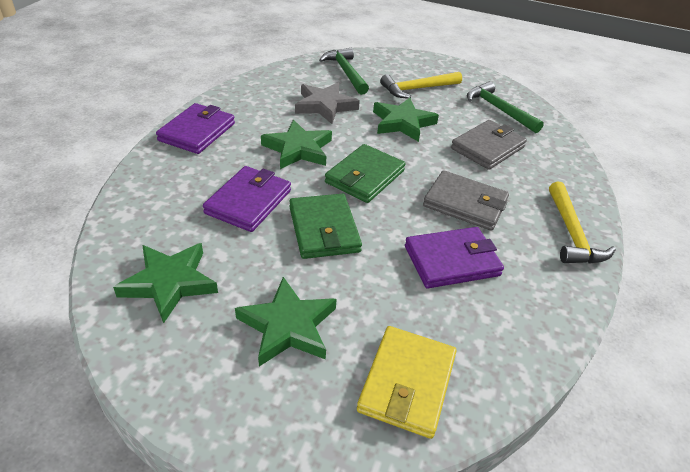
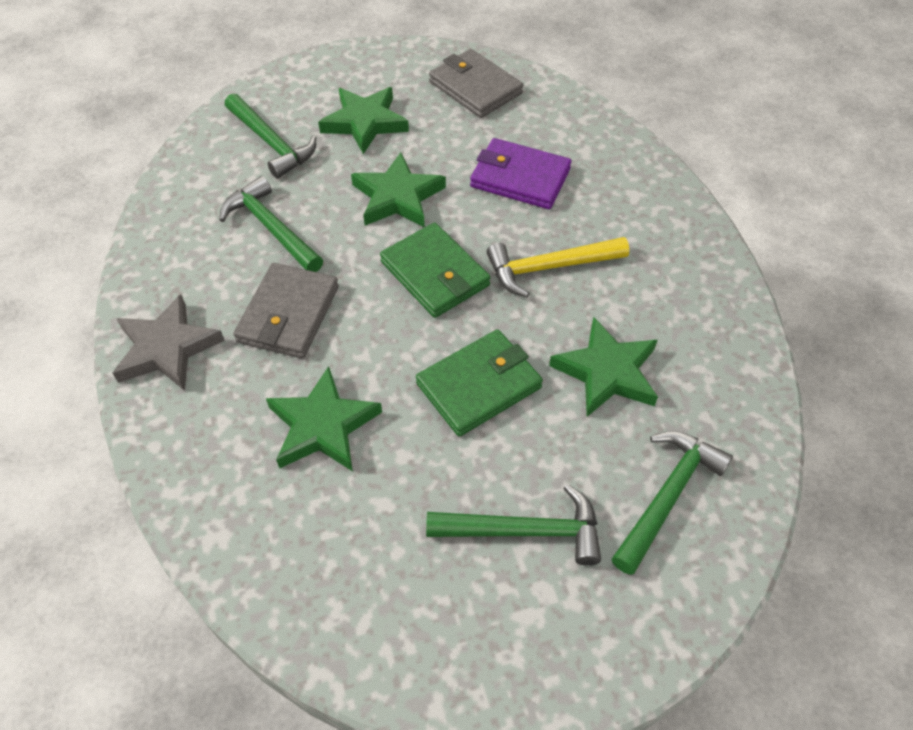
green hammer: 2 -> 4
purple wallet: 3 -> 1
yellow hammer: 2 -> 1
yellow wallet: 1 -> 0

